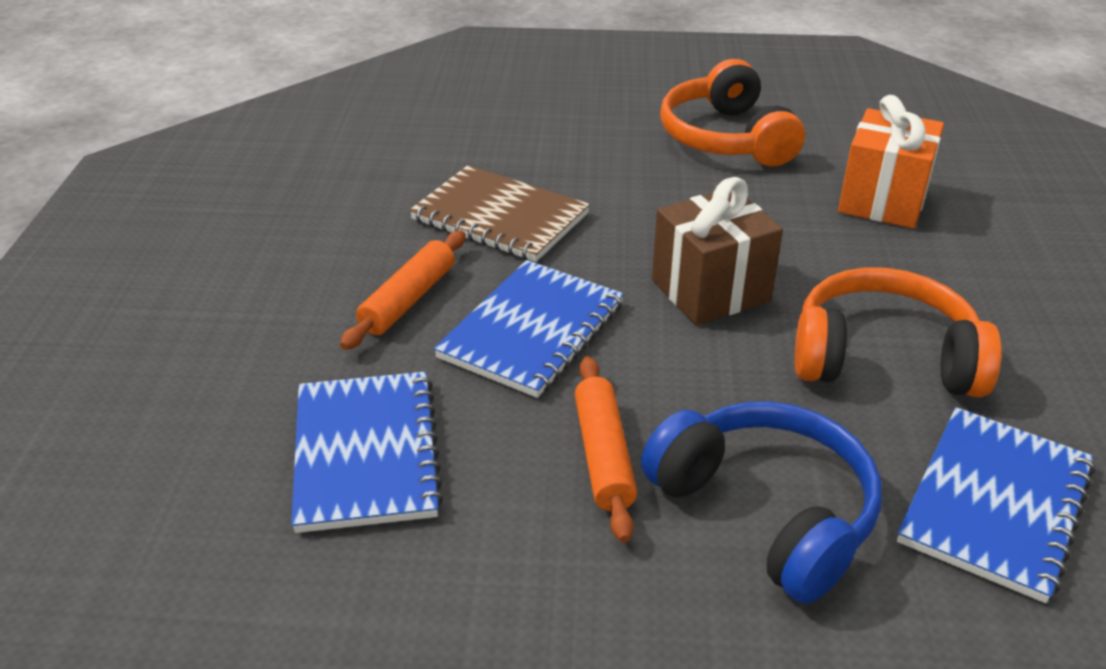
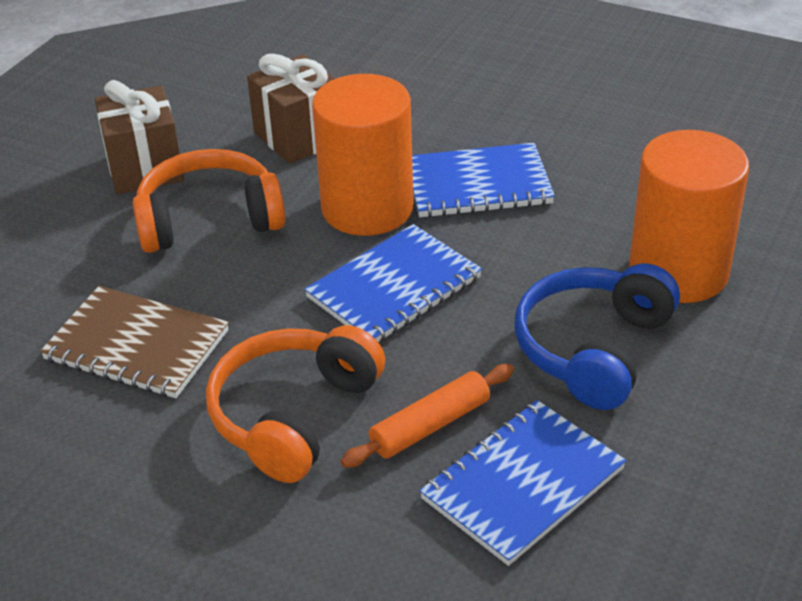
brown gift: 1 -> 2
orange cylinder: 0 -> 2
orange gift: 1 -> 0
orange rolling pin: 2 -> 1

